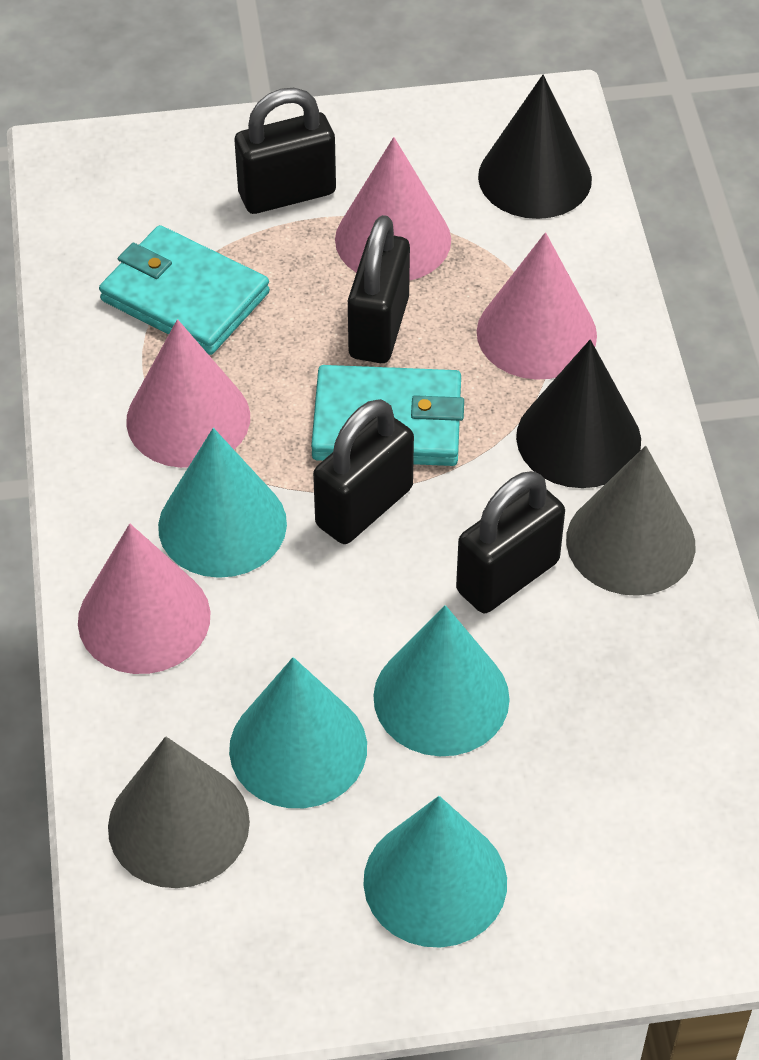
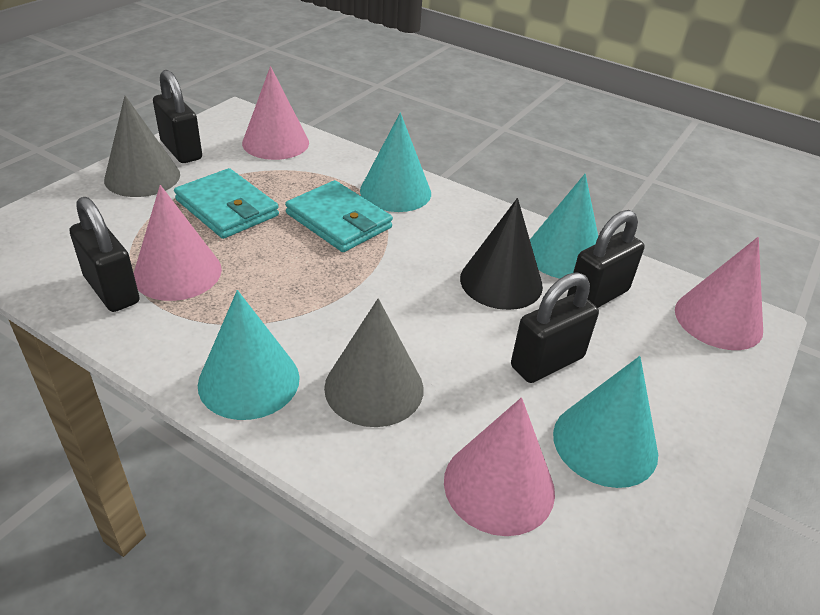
black cone: 2 -> 1

